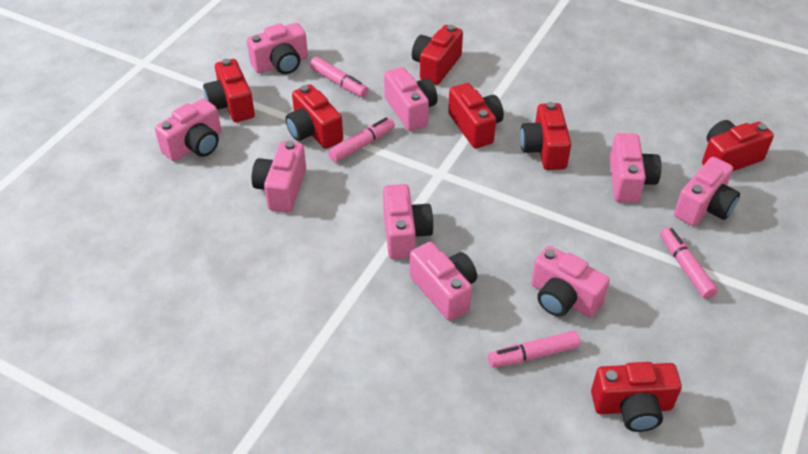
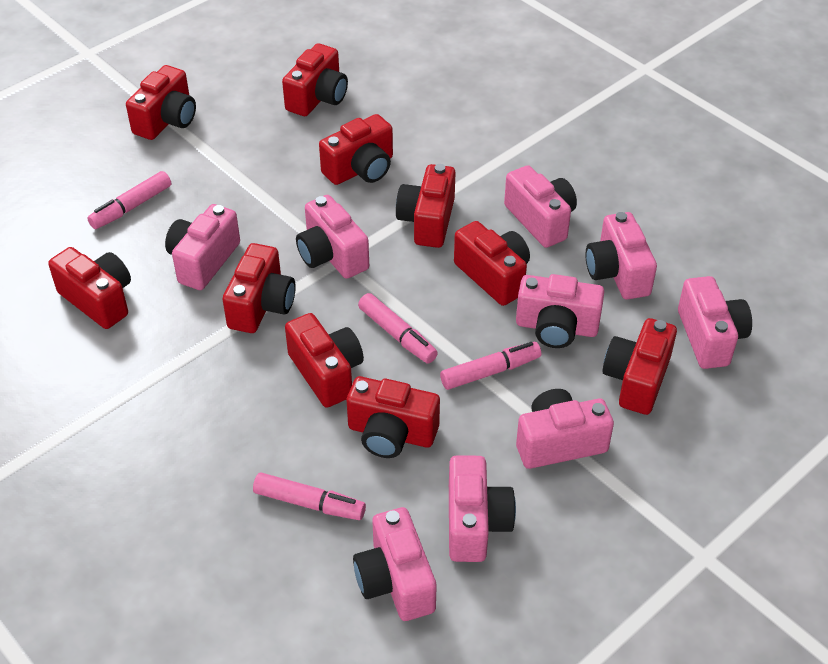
red camera: 7 -> 10

